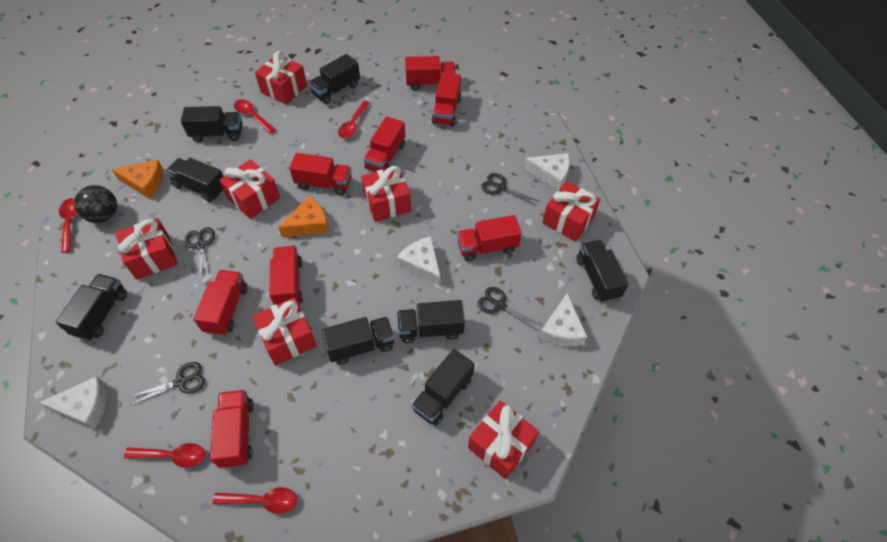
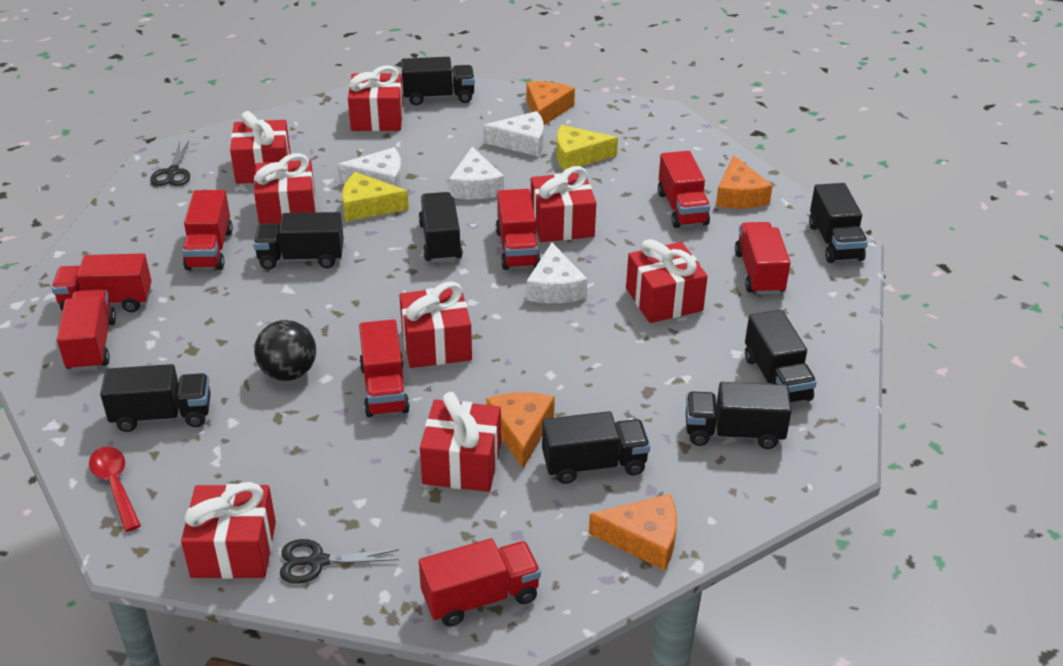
black scissors: 4 -> 2
orange cheese: 2 -> 4
red gift: 7 -> 8
red spoon: 5 -> 1
yellow cheese: 0 -> 2

